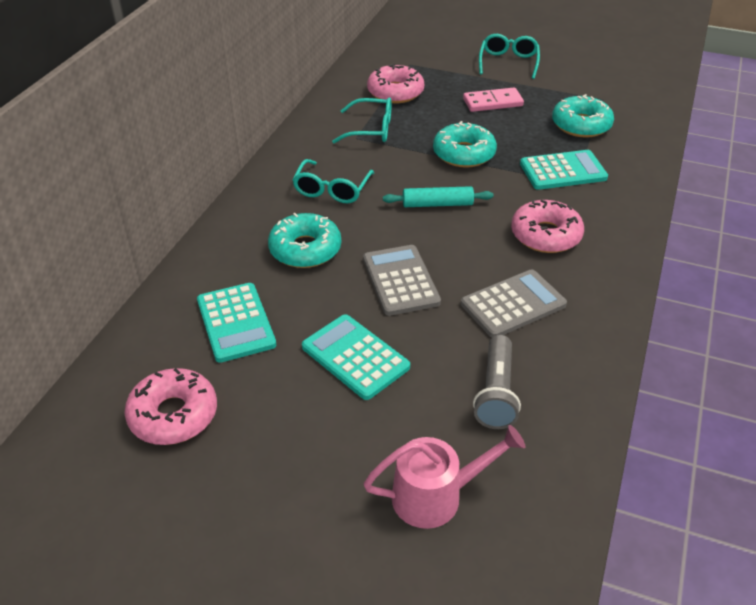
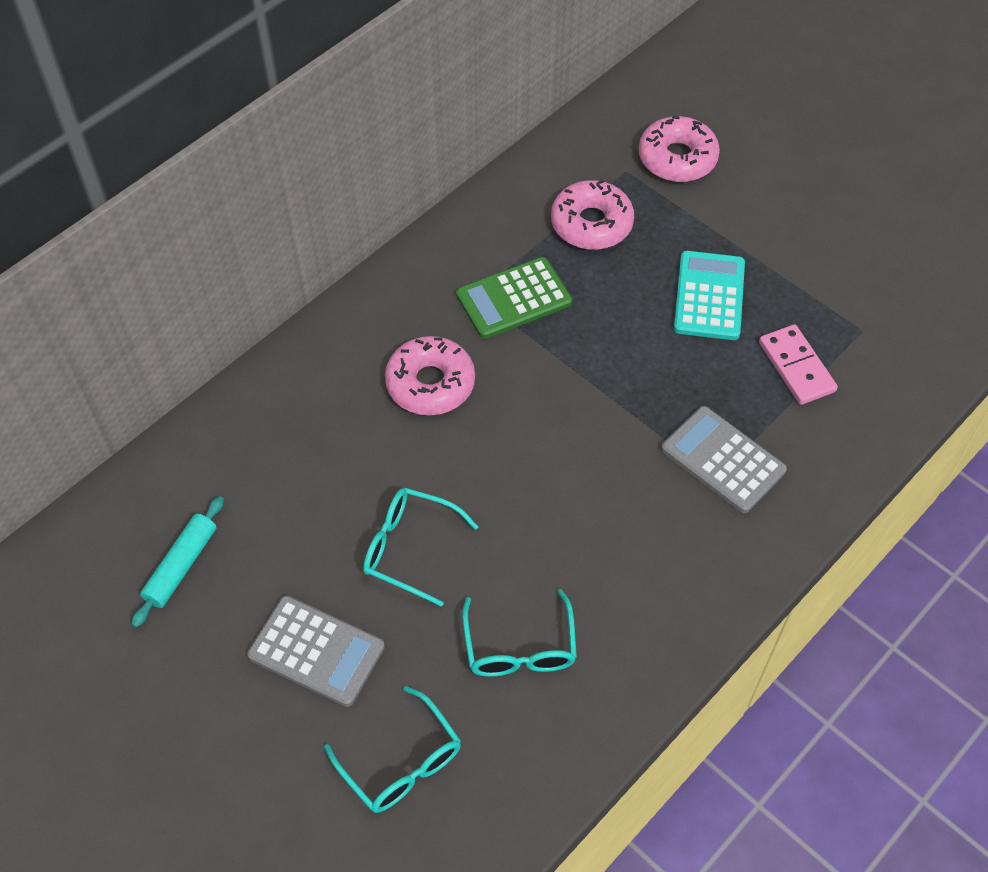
green calculator: 0 -> 1
grey flashlight: 1 -> 0
pink watering can: 1 -> 0
turquoise calculator: 3 -> 1
turquoise donut: 3 -> 0

